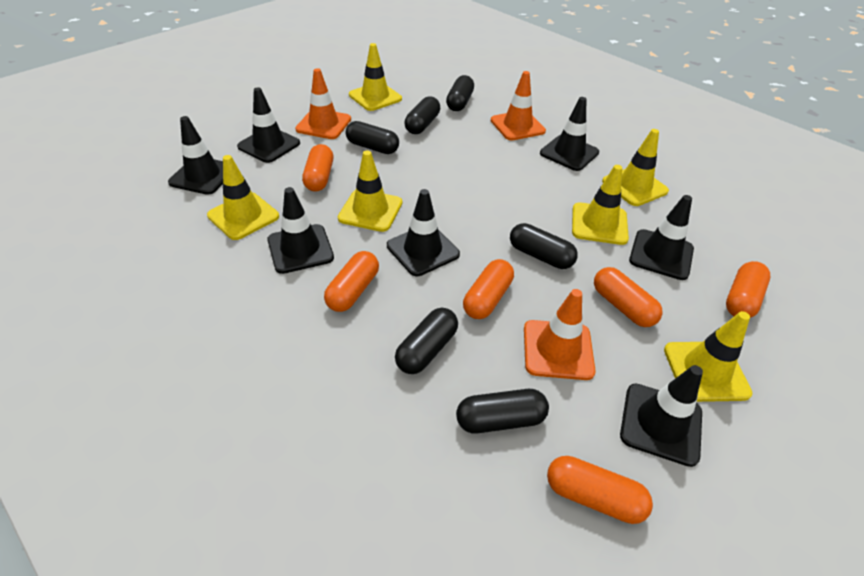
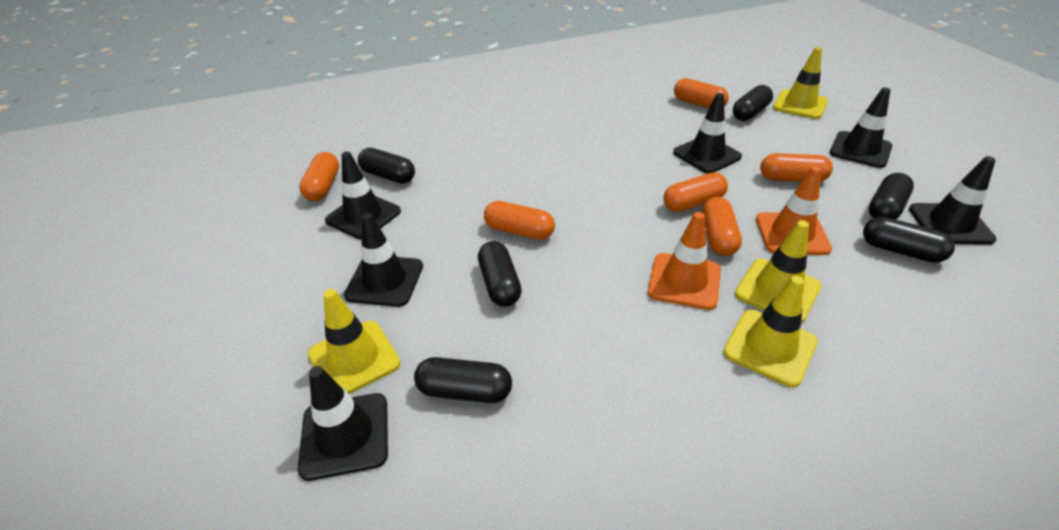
black traffic cone: 7 -> 6
orange traffic cone: 3 -> 2
yellow traffic cone: 6 -> 4

